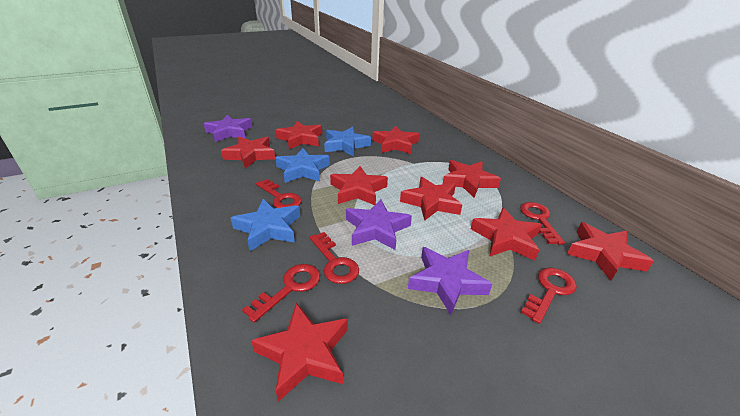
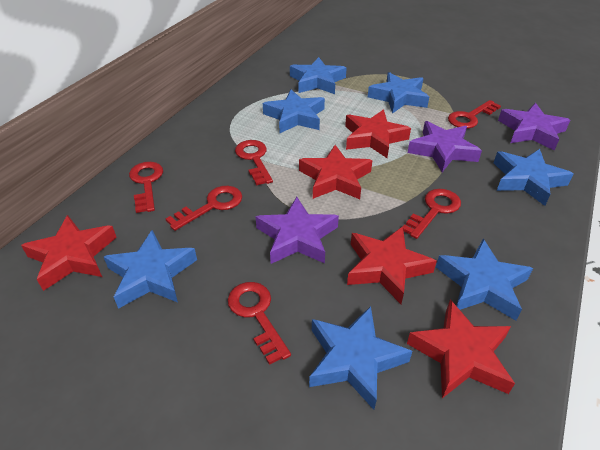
blue star: 3 -> 7
red key: 5 -> 6
red star: 9 -> 5

